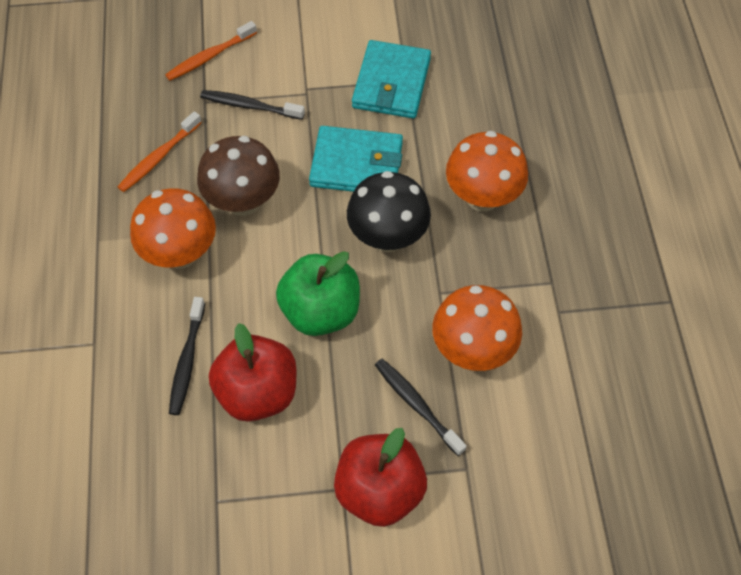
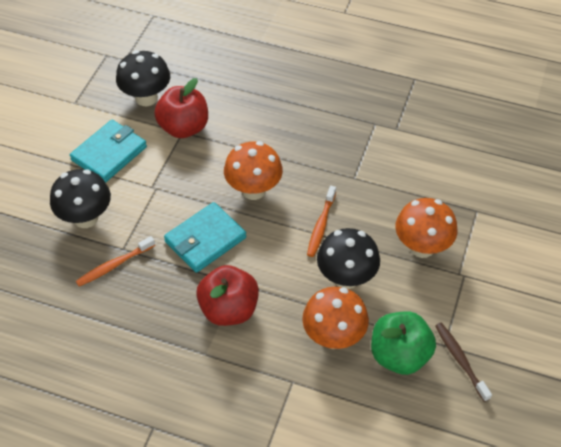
black mushroom: 1 -> 3
black toothbrush: 3 -> 0
brown mushroom: 1 -> 0
brown toothbrush: 0 -> 1

